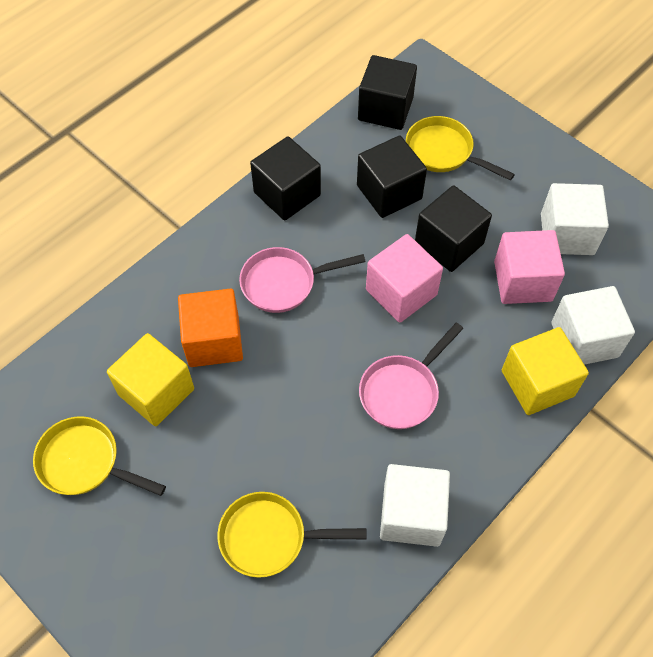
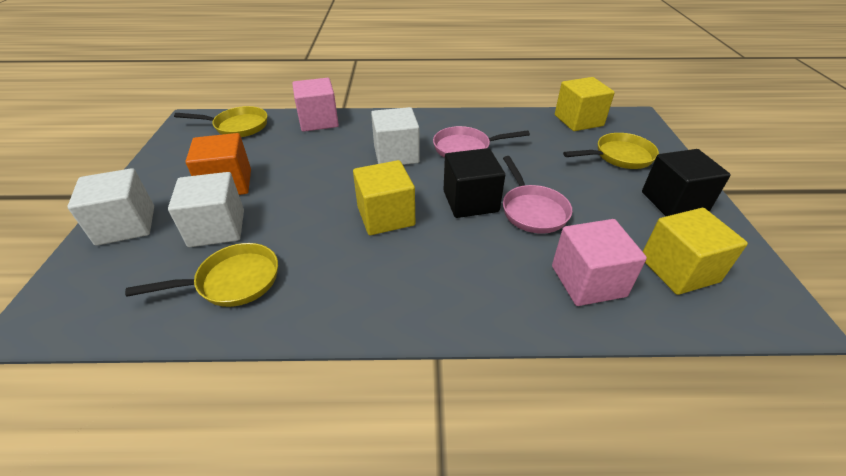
black cube: 4 -> 2
yellow cube: 2 -> 3

